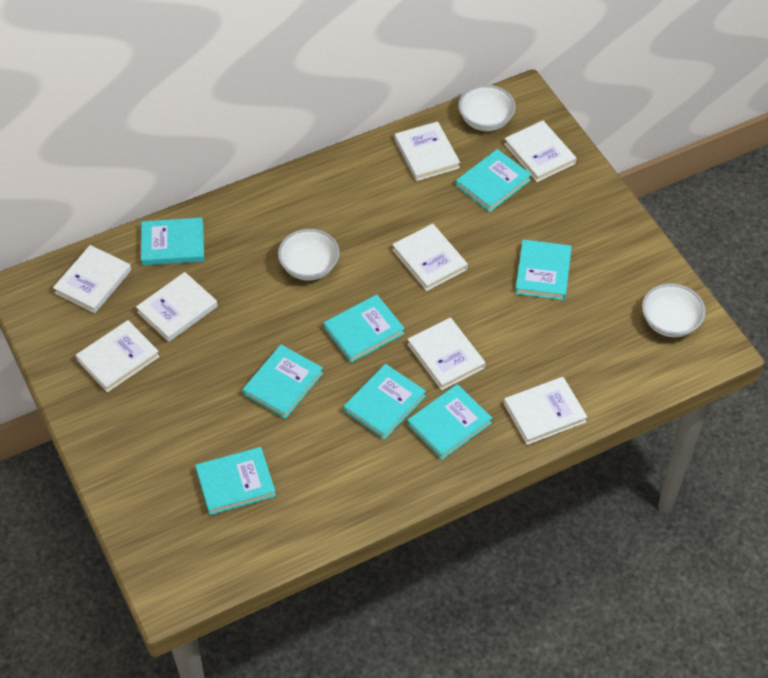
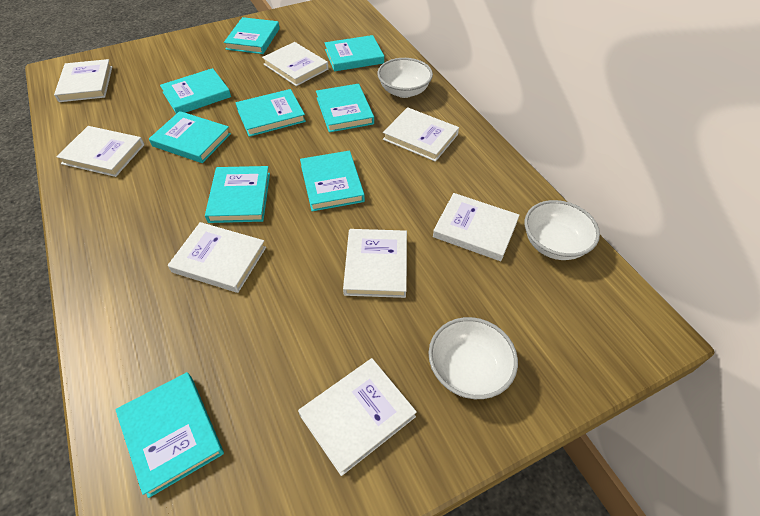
turquoise book: 8 -> 9

